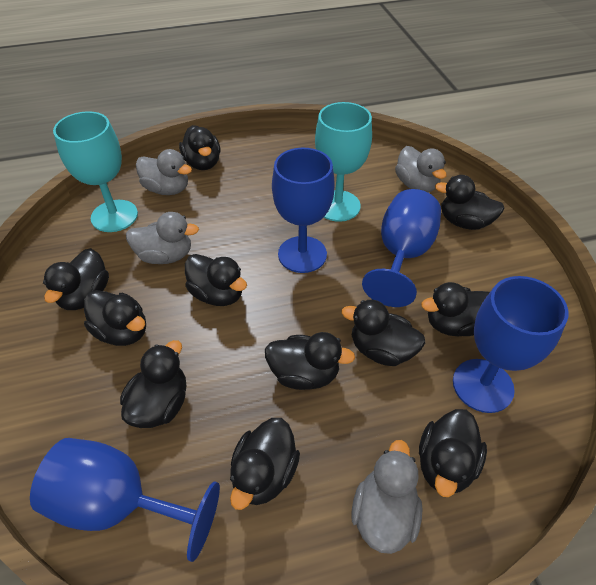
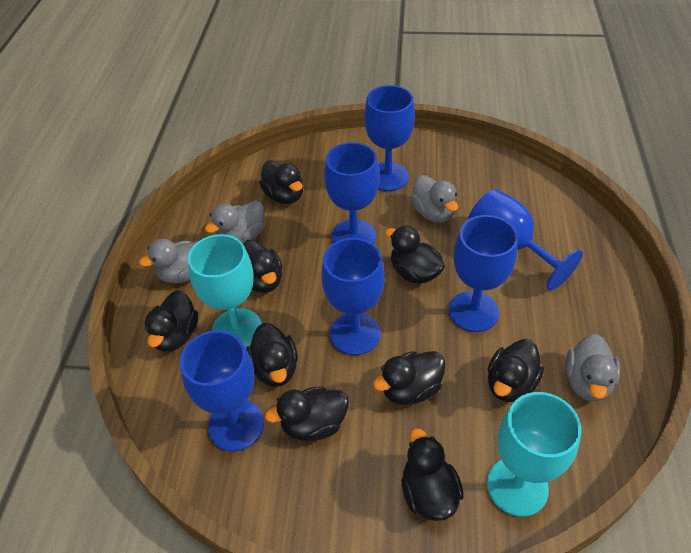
black duck: 11 -> 9
blue goblet: 4 -> 6

